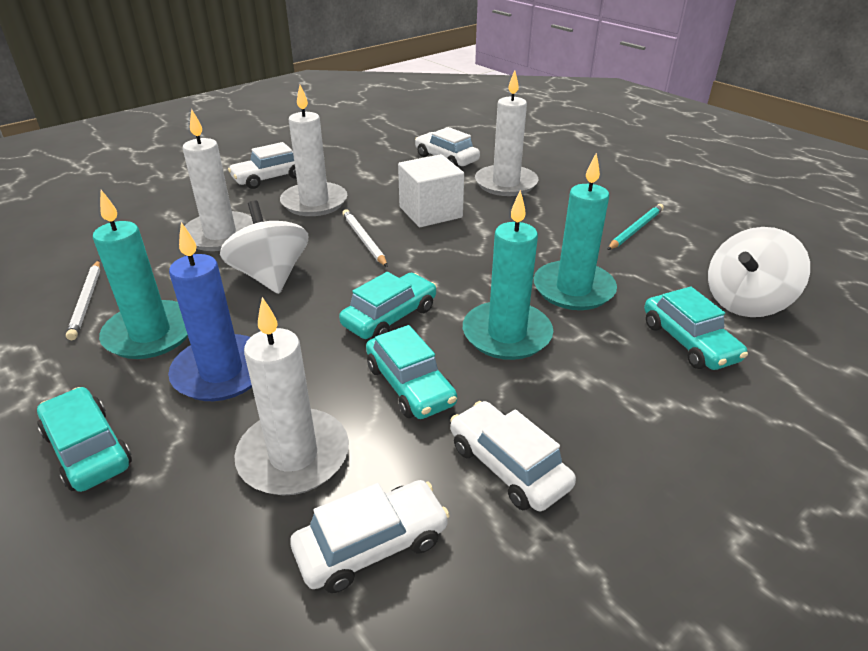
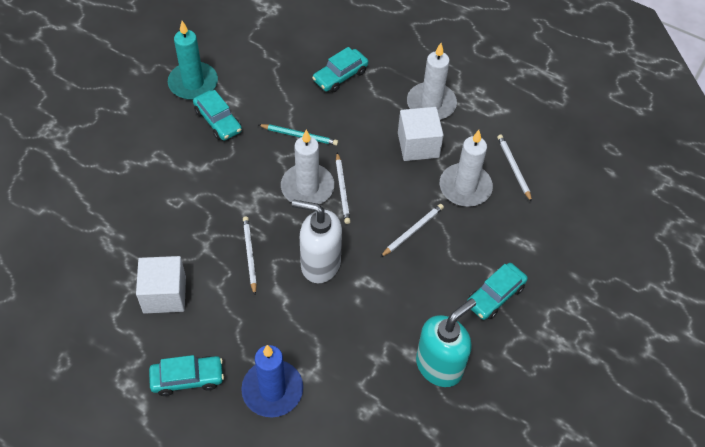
turquoise candle: 3 -> 1
turquoise soap dispenser: 0 -> 1
white candle: 4 -> 3
white car: 4 -> 0
white cube: 1 -> 2
white pencil: 2 -> 4
white soap dispenser: 0 -> 1
white spinning top: 2 -> 0

